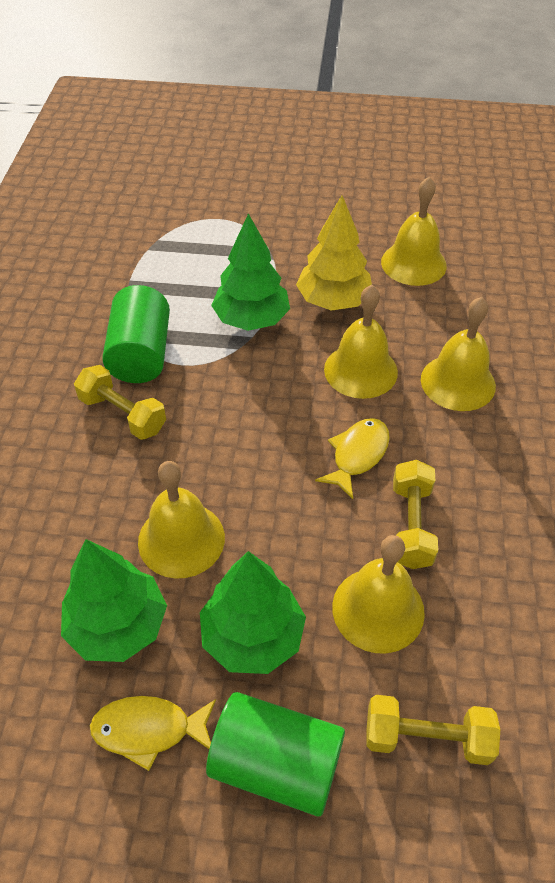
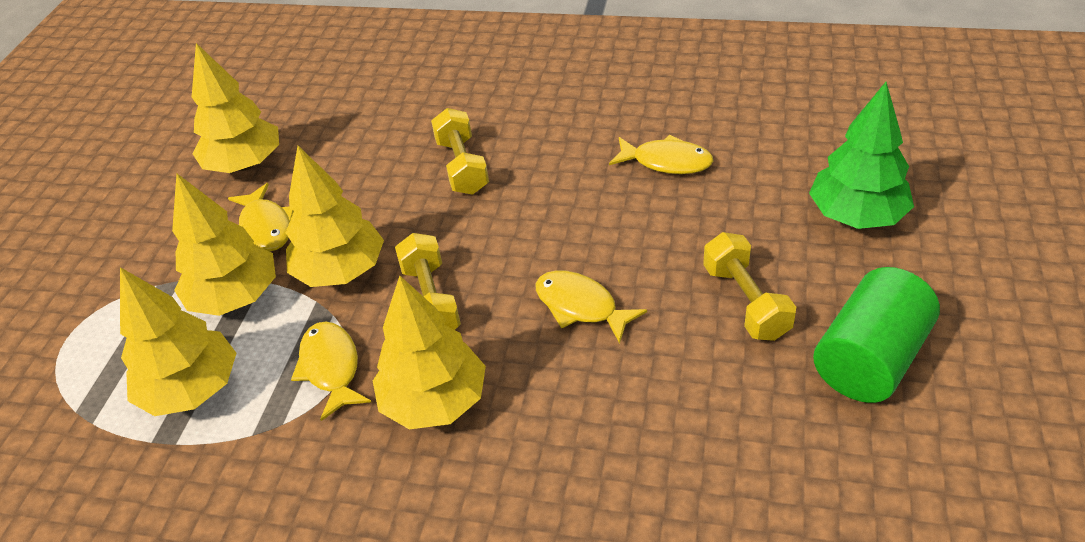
green cylinder: 2 -> 1
green tree: 3 -> 1
yellow bell: 5 -> 0
yellow fish: 2 -> 4
yellow tree: 1 -> 5

